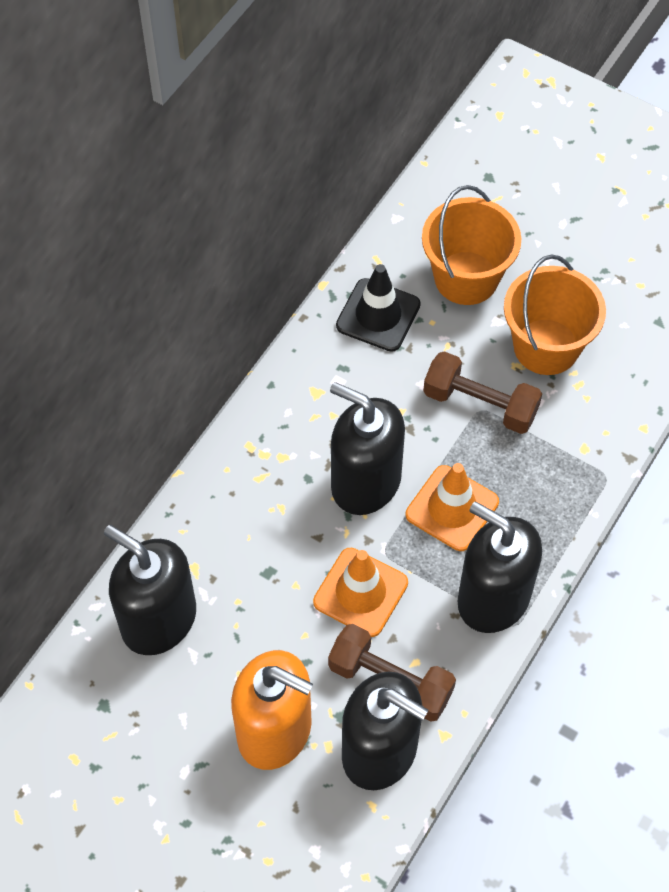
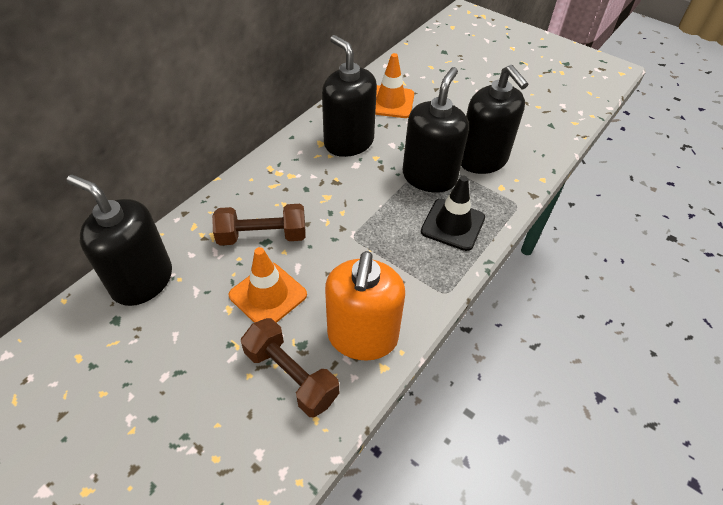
orange bucket: 2 -> 0

